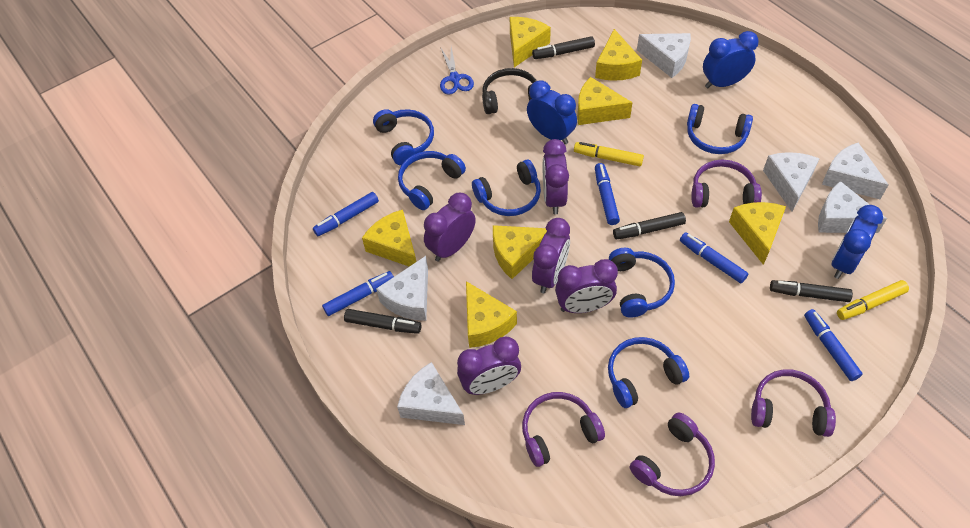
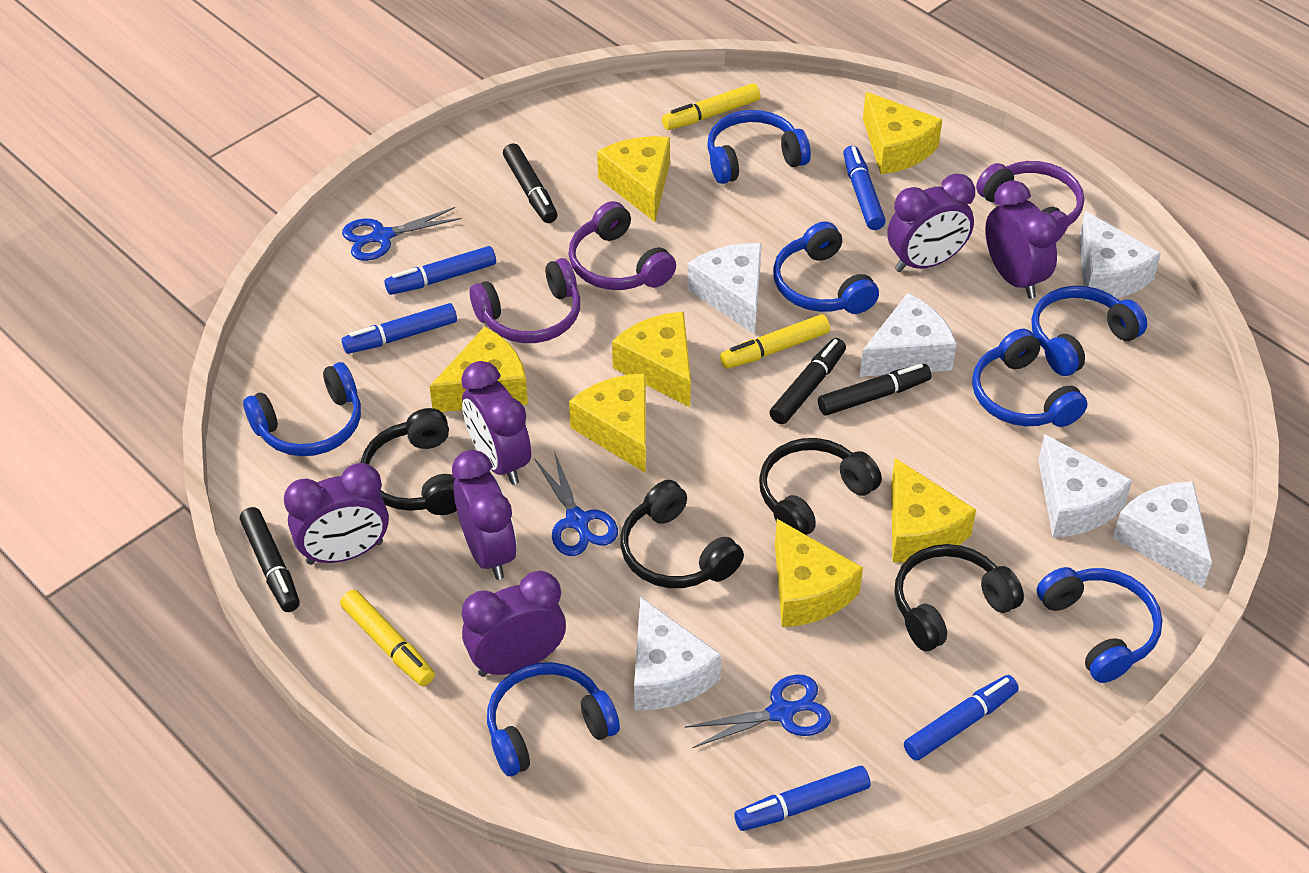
black headphones: 1 -> 4
blue clock: 3 -> 0
blue headphones: 6 -> 7
blue scissors: 1 -> 3
purple clock: 5 -> 6
purple headphones: 4 -> 3
yellow marker: 2 -> 3

